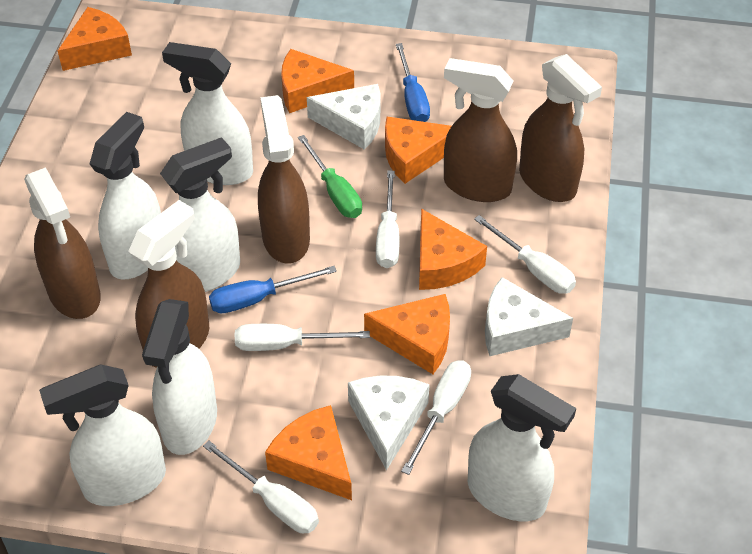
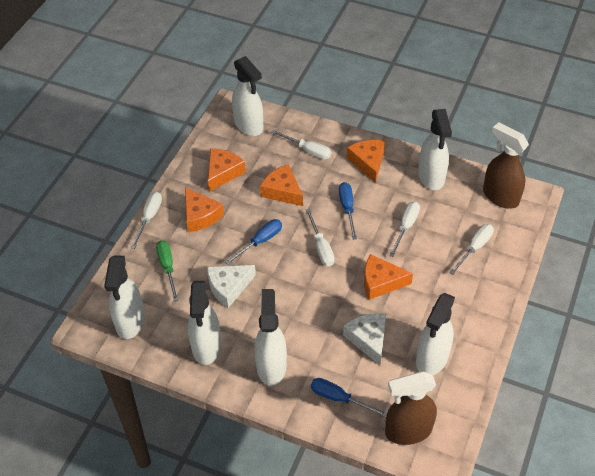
blue screwdriver: 2 -> 3
brown spray bottle: 5 -> 2
orange cheese: 6 -> 5
white cheese: 3 -> 2

